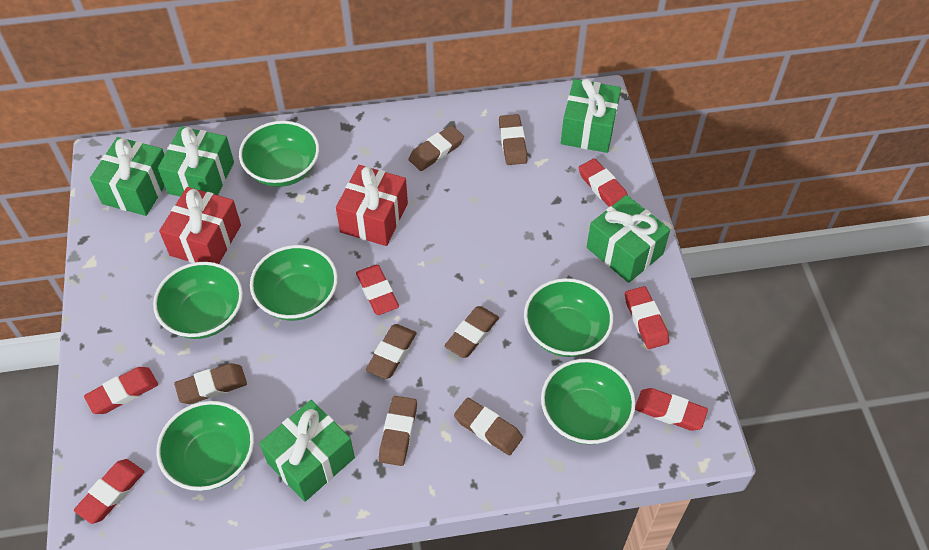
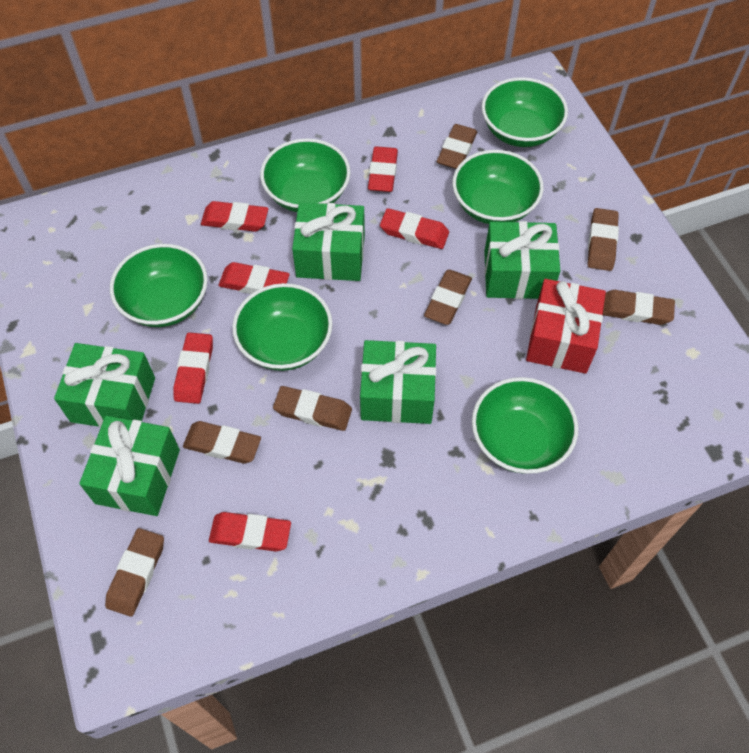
red gift: 2 -> 1

